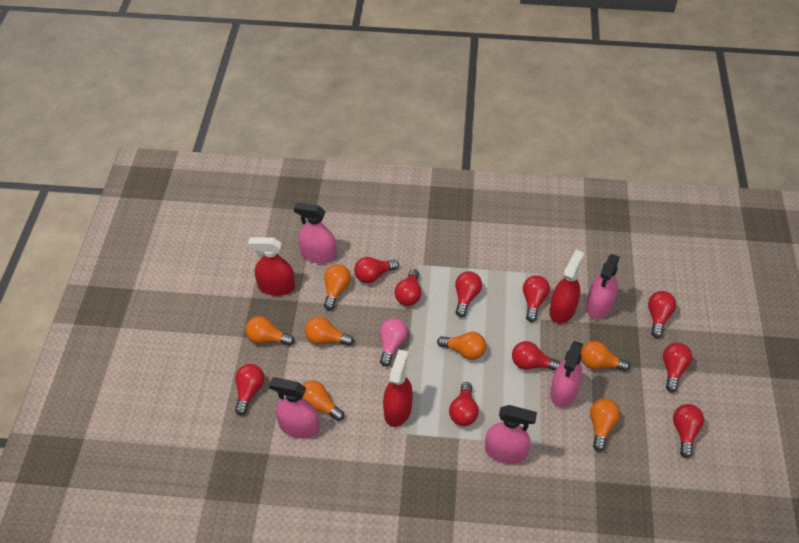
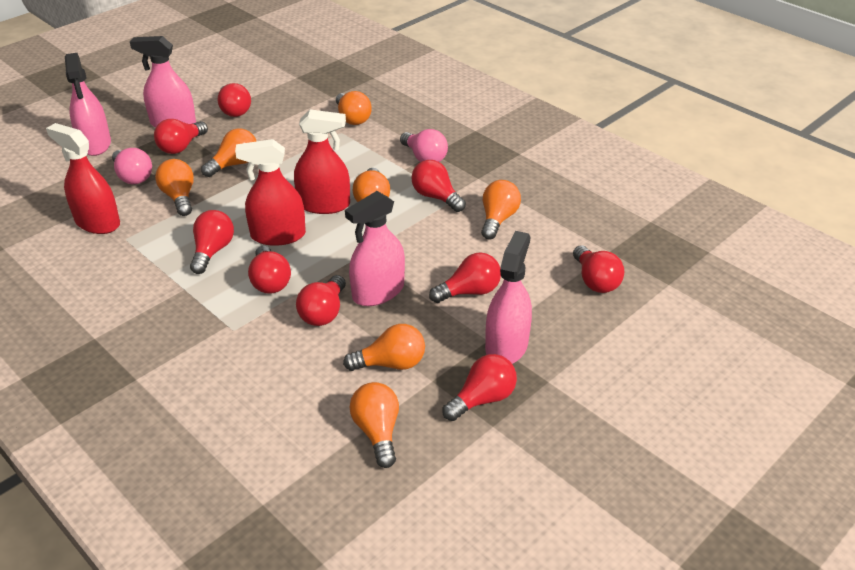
pink light bulb: 1 -> 2
pink spray bottle: 5 -> 4
red light bulb: 10 -> 9

